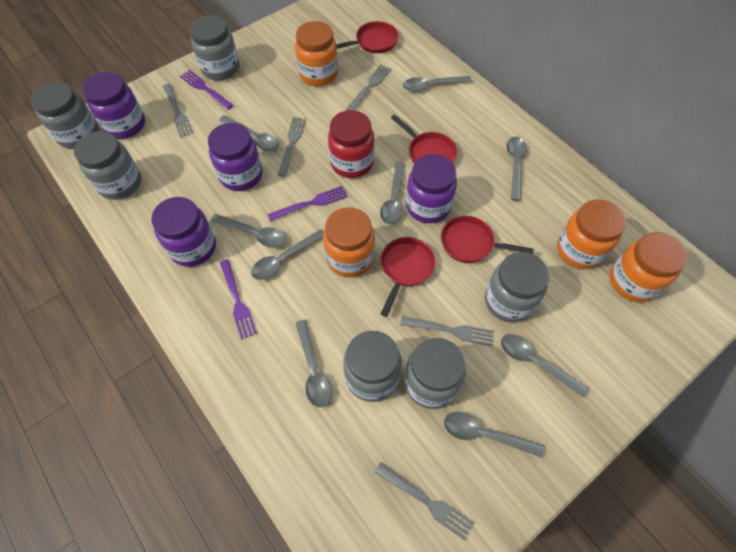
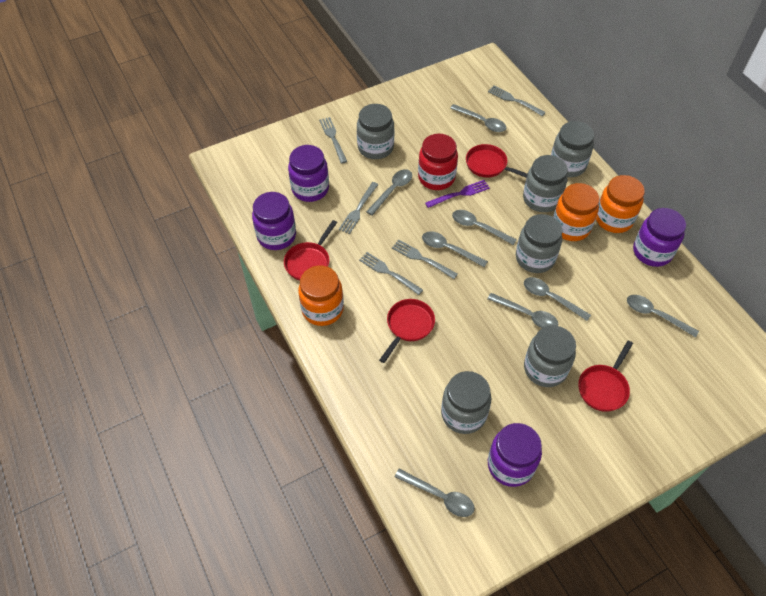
grey spoon: 9 -> 8
orange jar: 4 -> 3
purple fork: 3 -> 1

